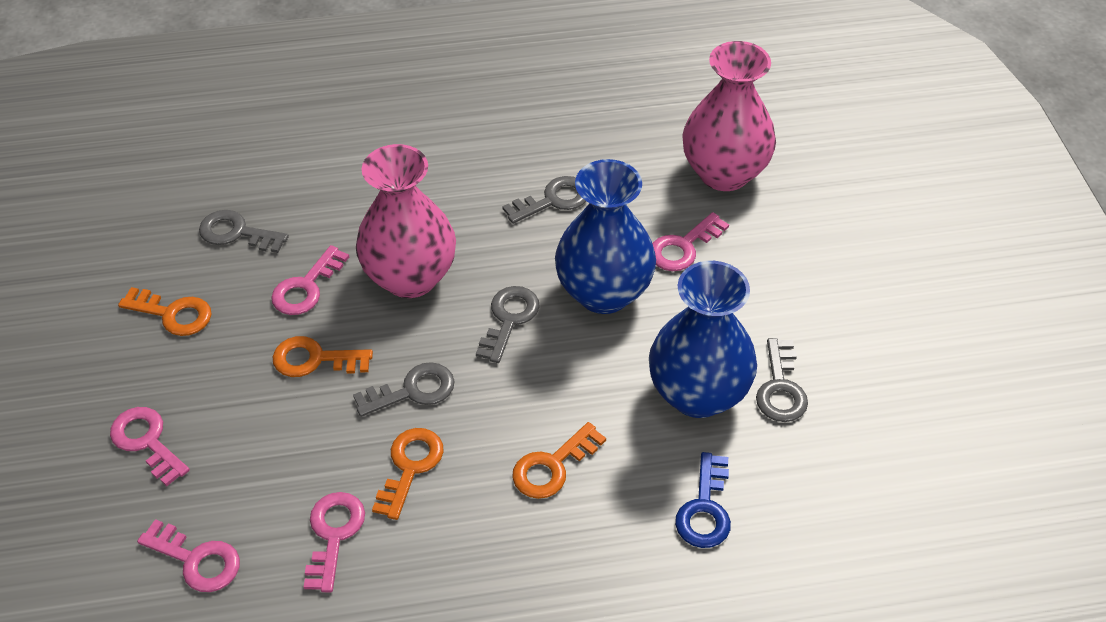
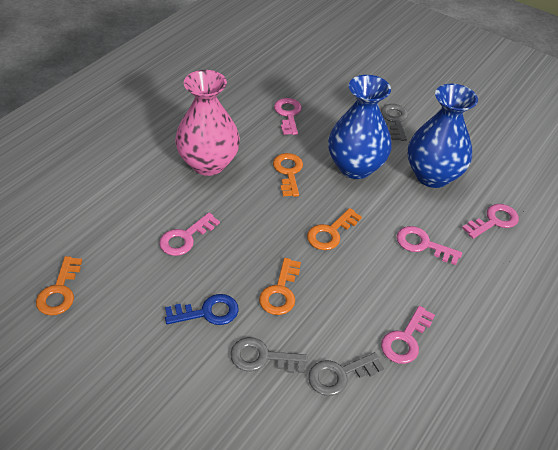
grey key: 5 -> 3
pink vase: 2 -> 1

